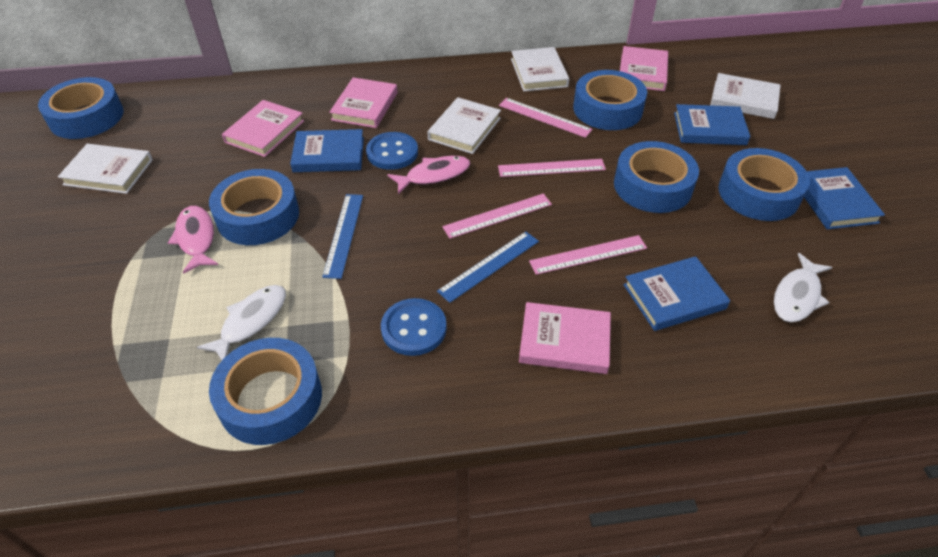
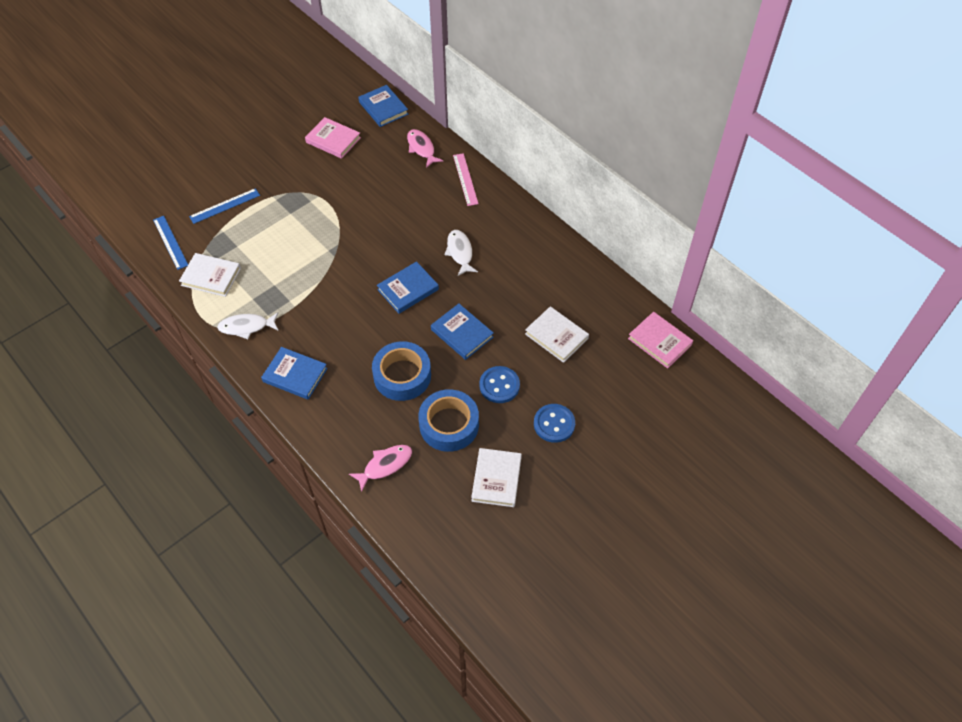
blue tape: 6 -> 2
pink book: 4 -> 2
pink ruler: 4 -> 1
white book: 4 -> 3

